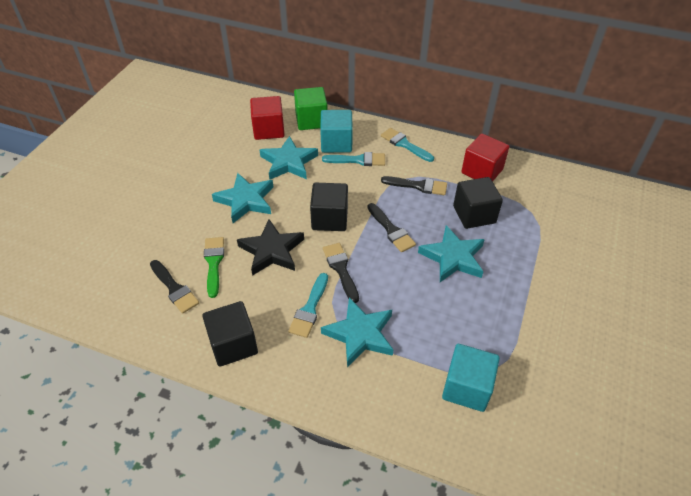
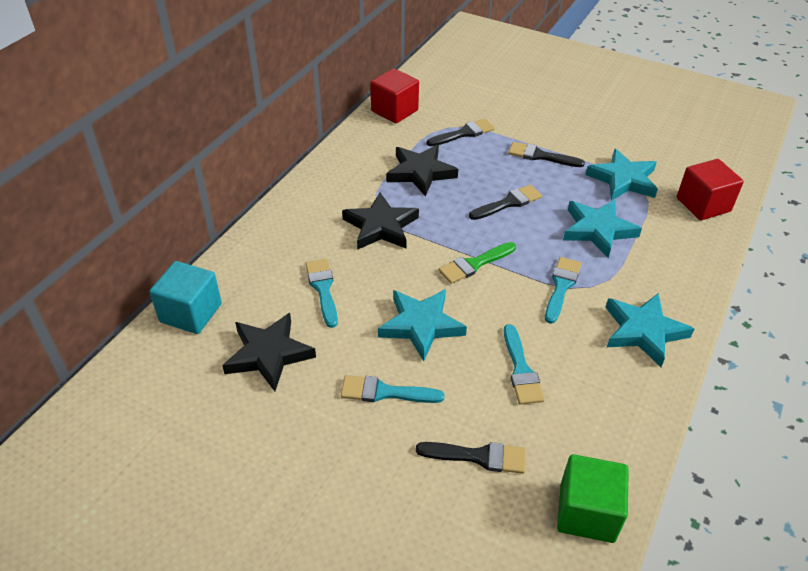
black cube: 3 -> 0
black star: 1 -> 3
turquoise brush: 3 -> 4
turquoise cube: 2 -> 1

